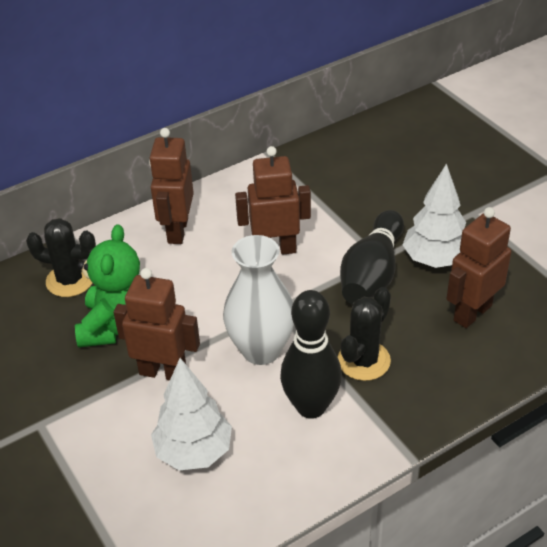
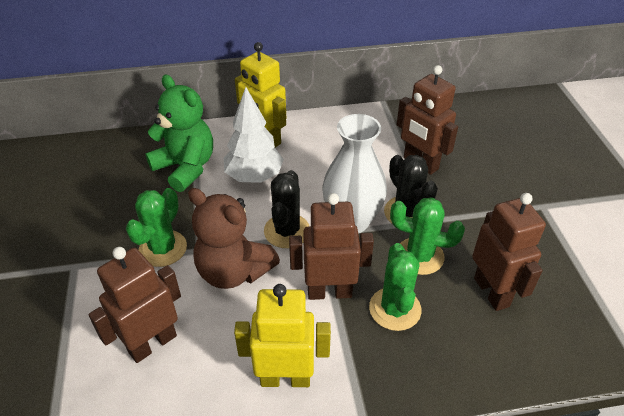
black bowling pin: 2 -> 0
brown teddy bear: 0 -> 1
green cactus: 0 -> 3
white tree: 2 -> 1
yellow robot: 0 -> 2

